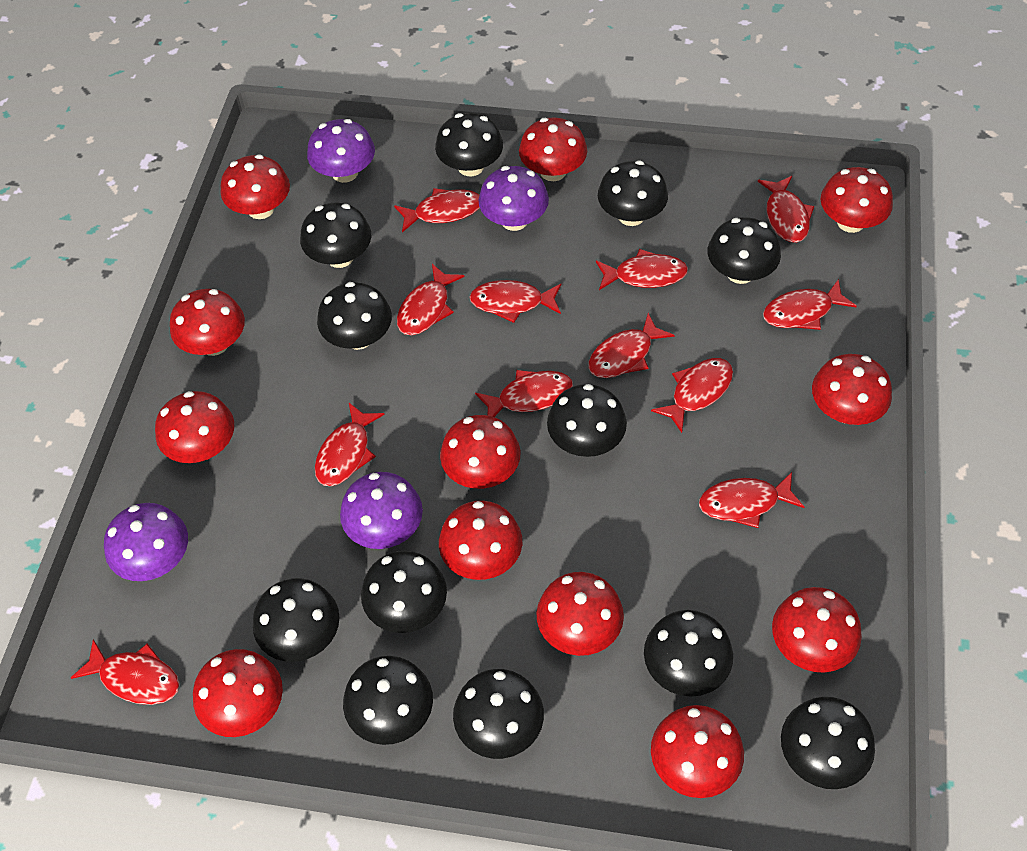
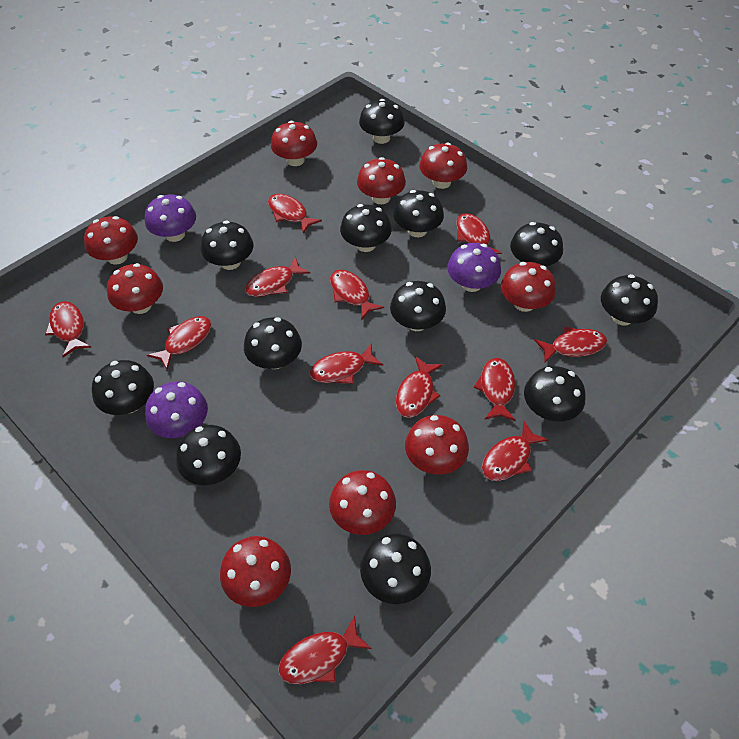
purple mushroom: 4 -> 3
red mushroom: 12 -> 9

